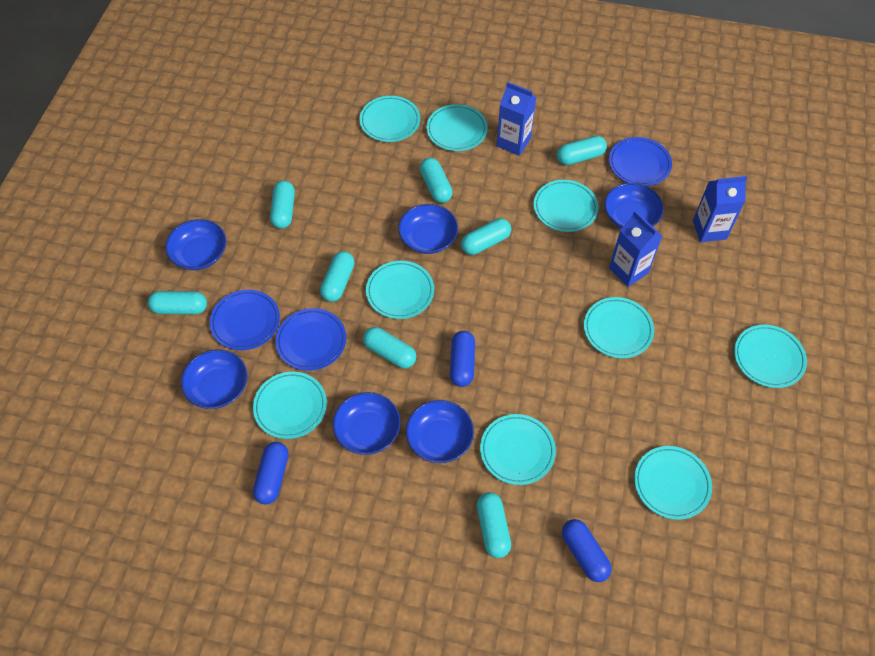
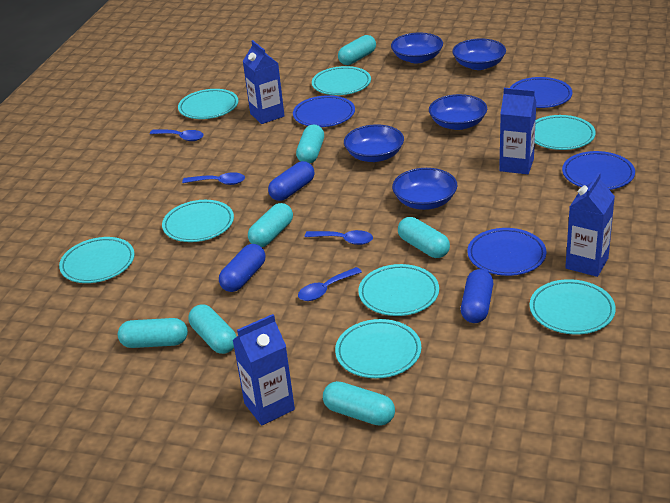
blue bowl: 6 -> 5
blue carton: 3 -> 4
blue plate: 3 -> 4
blue spoon: 0 -> 4
turquoise capsule: 8 -> 7
turquoise plate: 9 -> 8

